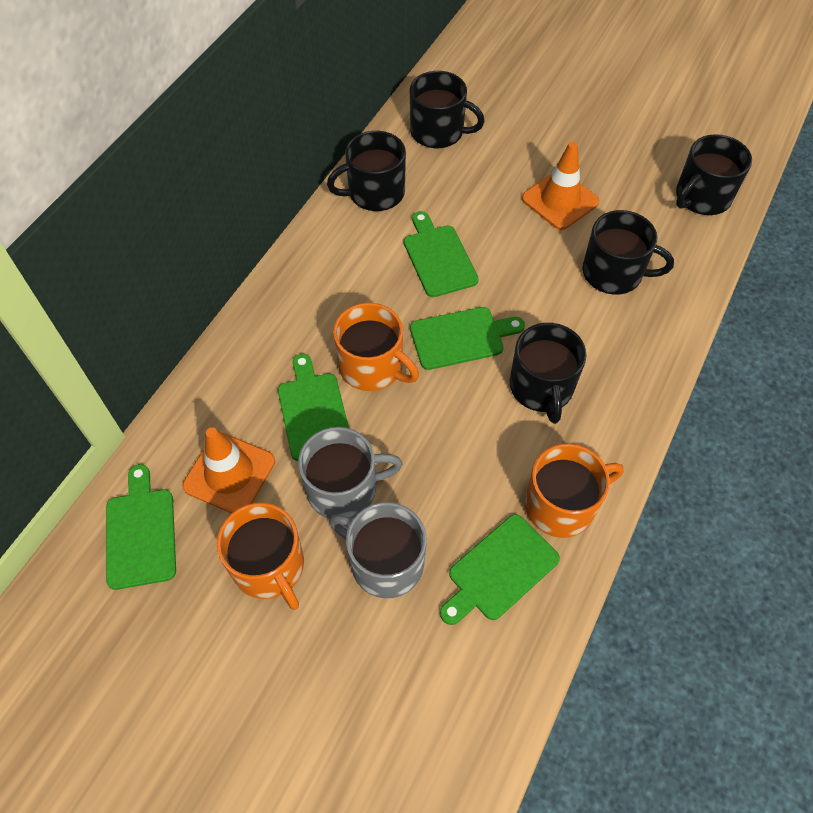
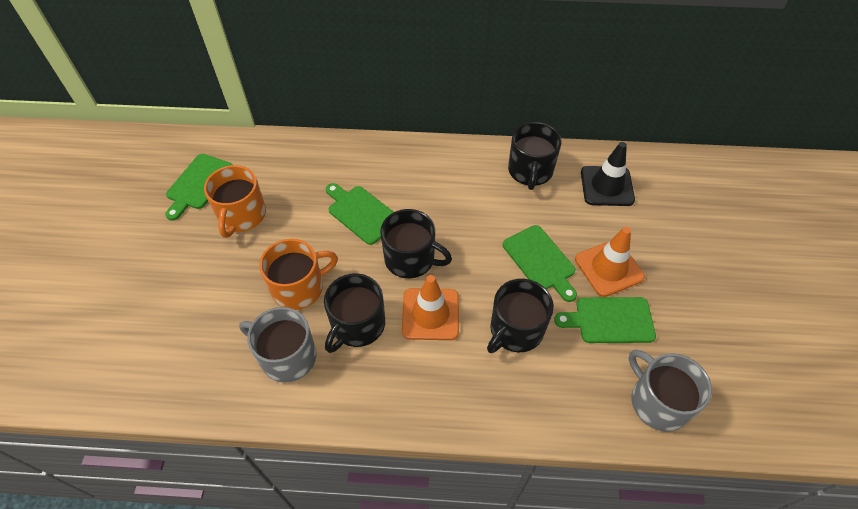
black mug: 5 -> 4
black traffic cone: 0 -> 1
green cutting board: 5 -> 4
orange mug: 3 -> 2

